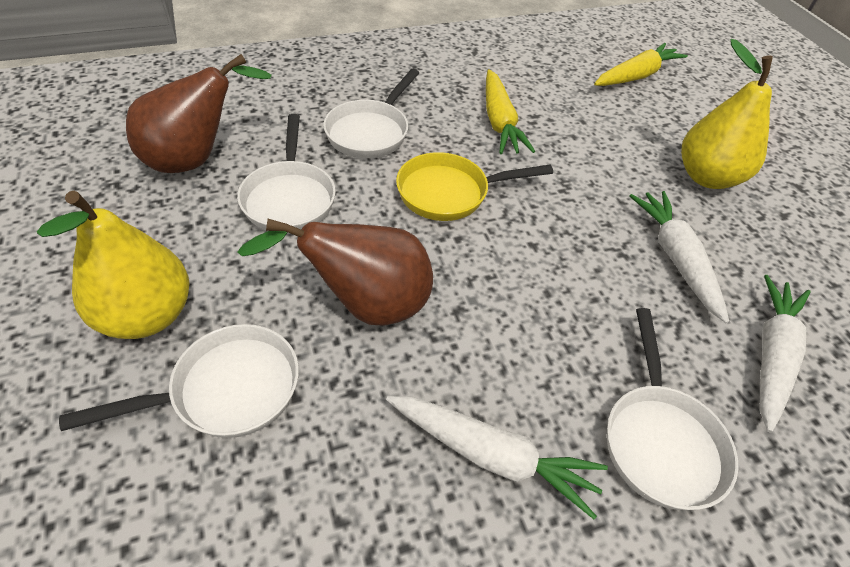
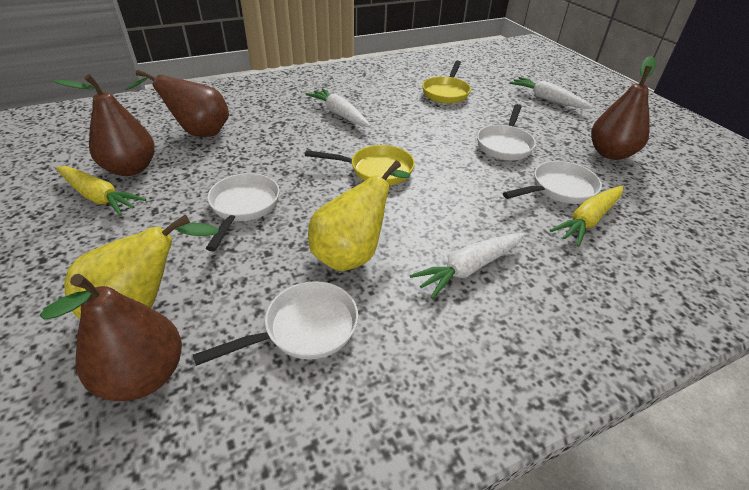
brown pear: 2 -> 4
yellow pan: 1 -> 2

